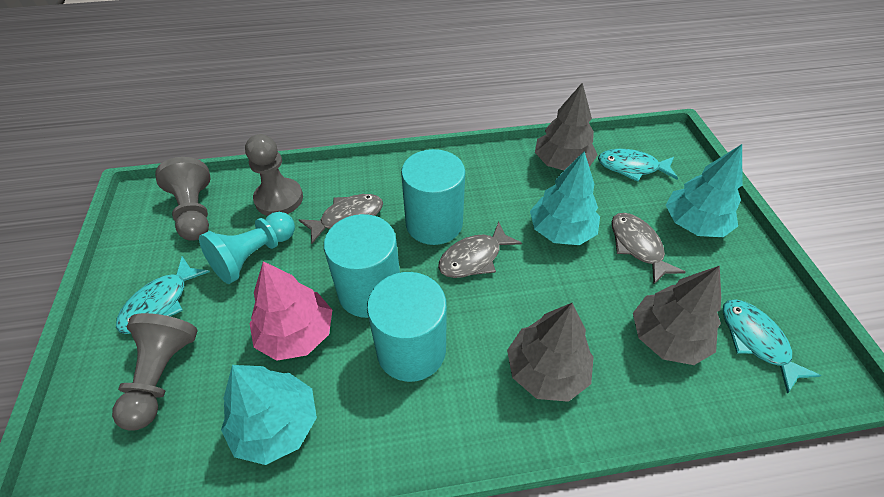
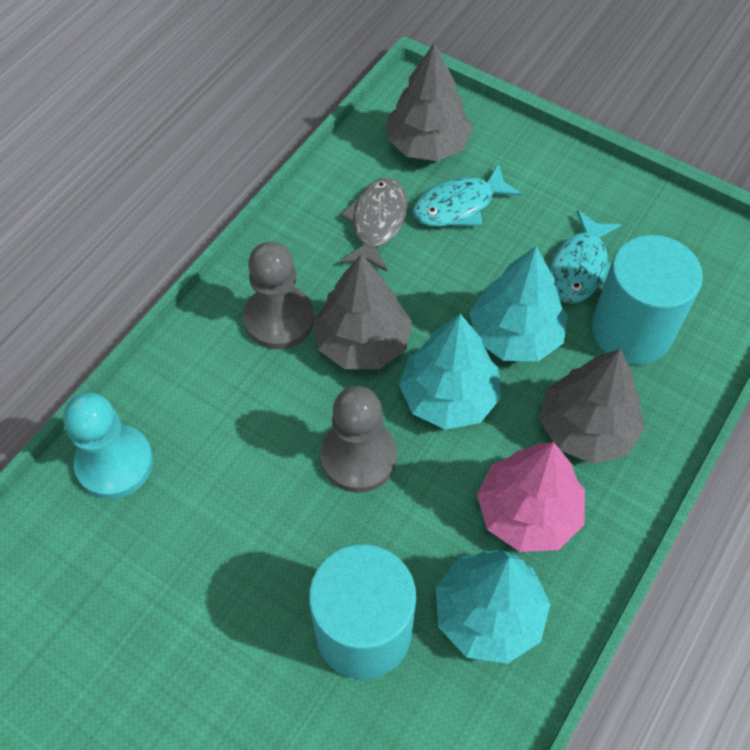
grey fish: 3 -> 1
grey pawn: 3 -> 2
turquoise cylinder: 3 -> 2
turquoise fish: 3 -> 2

